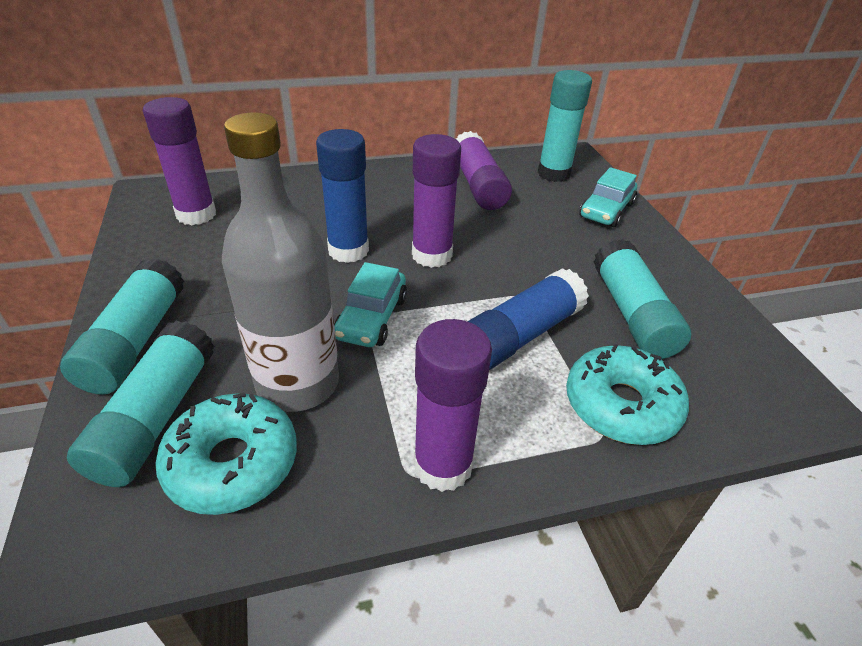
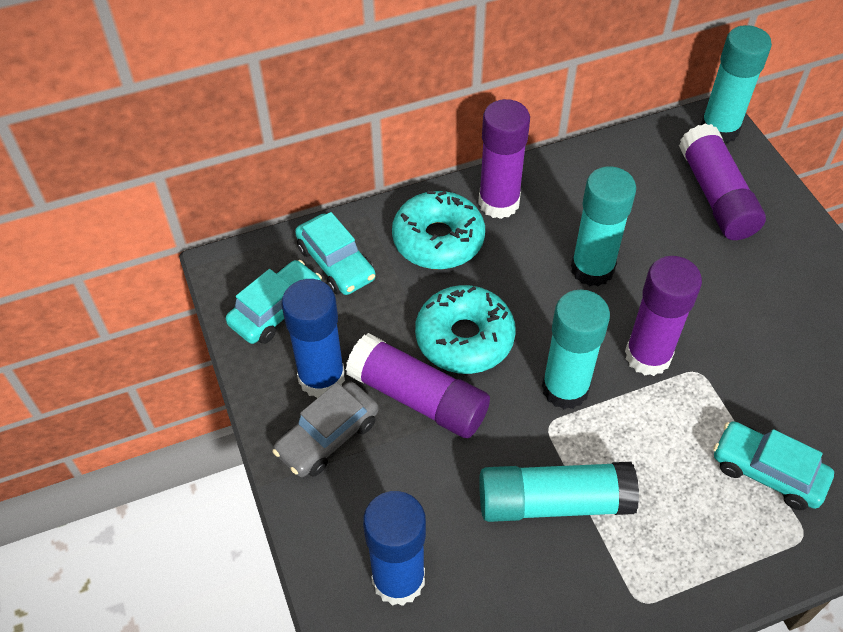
grey bottle: 1 -> 0
grey car: 0 -> 1
turquoise car: 2 -> 3

